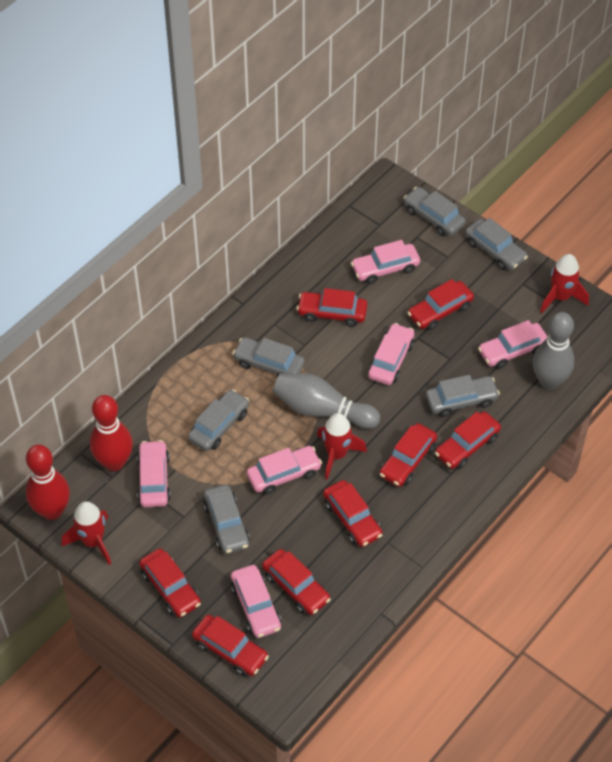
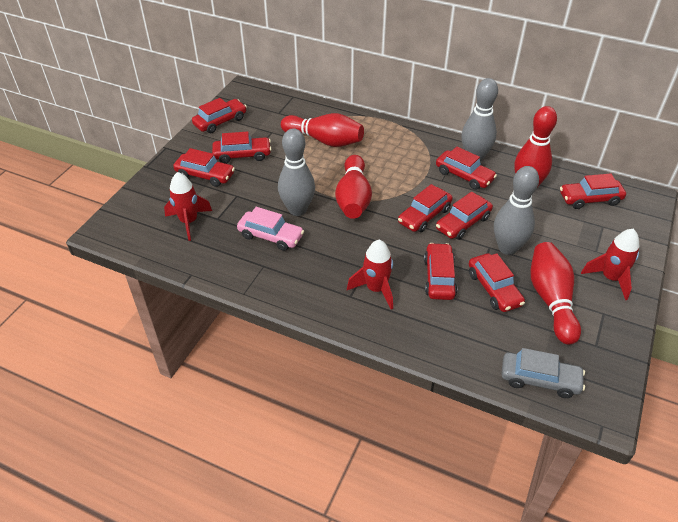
grey bowling pin: 2 -> 3
grey car: 6 -> 1
pink car: 6 -> 1
red bowling pin: 2 -> 4
red car: 8 -> 9

